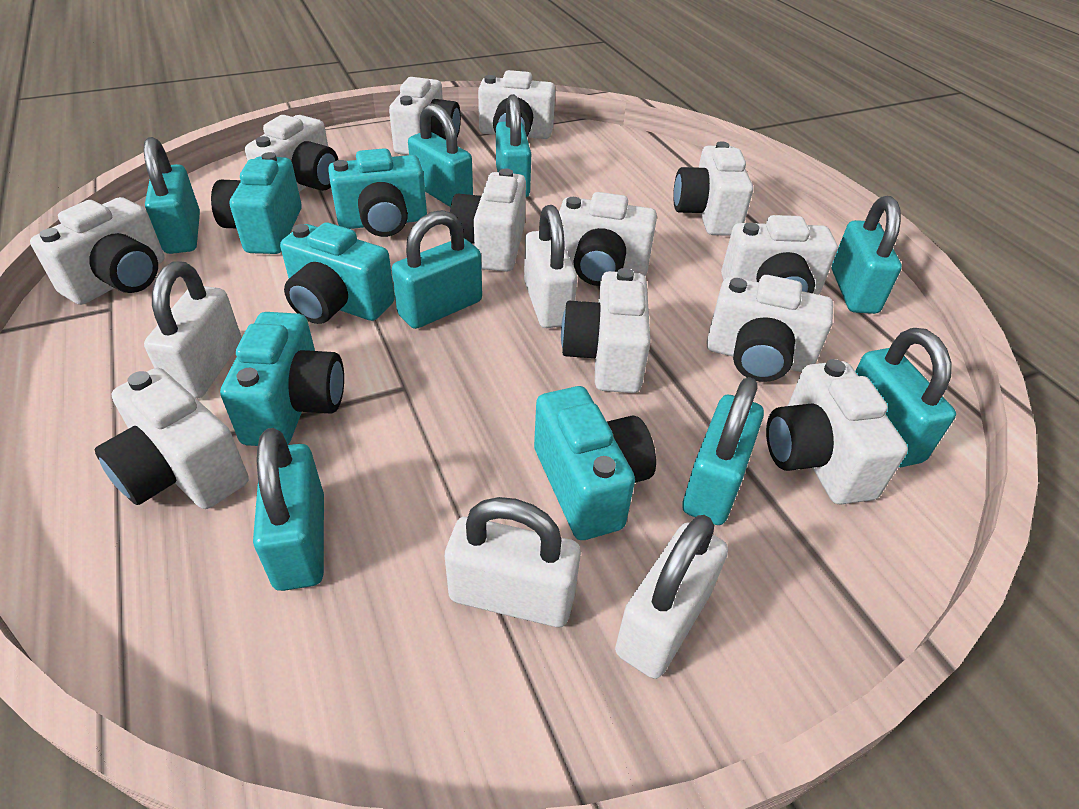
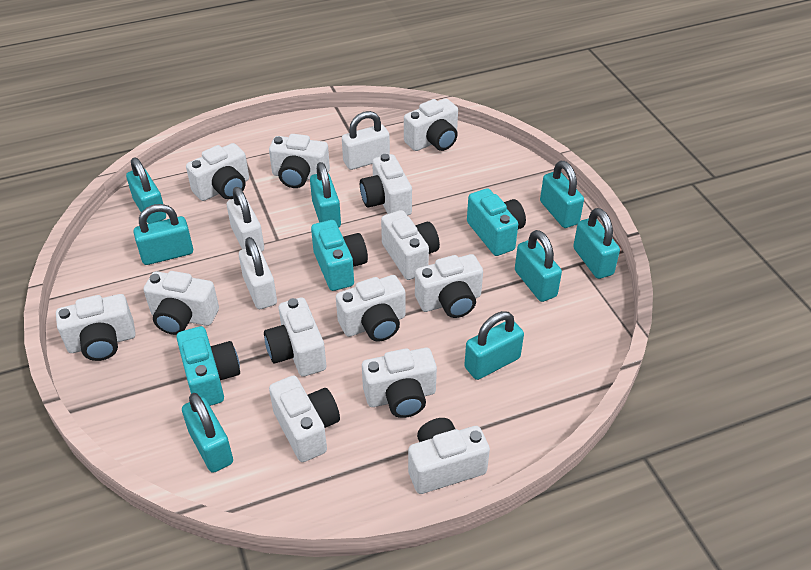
turquoise camera: 5 -> 3
white camera: 12 -> 13
white padlock: 4 -> 3

